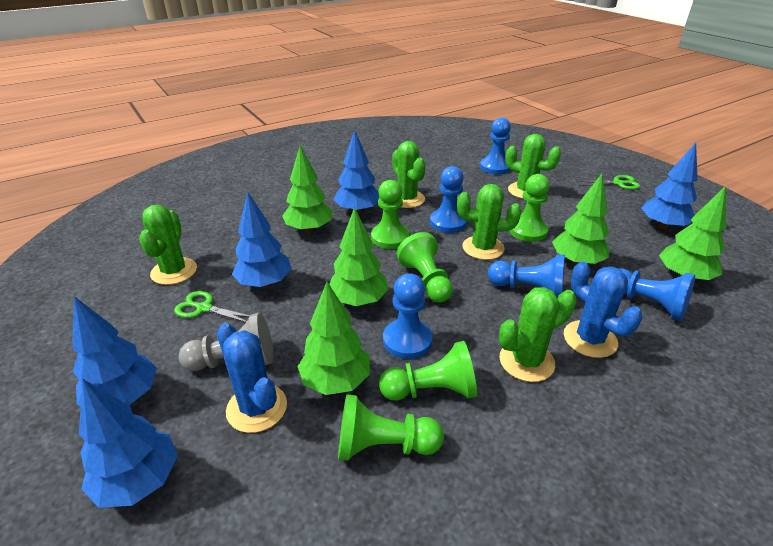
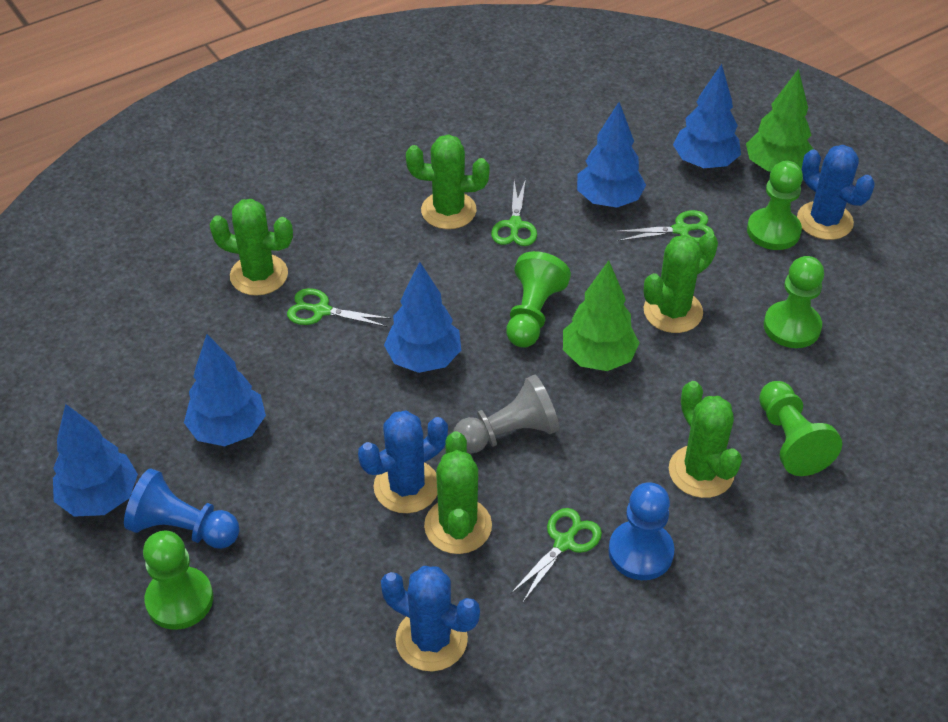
blue cactus: 2 -> 3
blue pawn: 5 -> 2
green scissors: 2 -> 4
green tree: 5 -> 2

